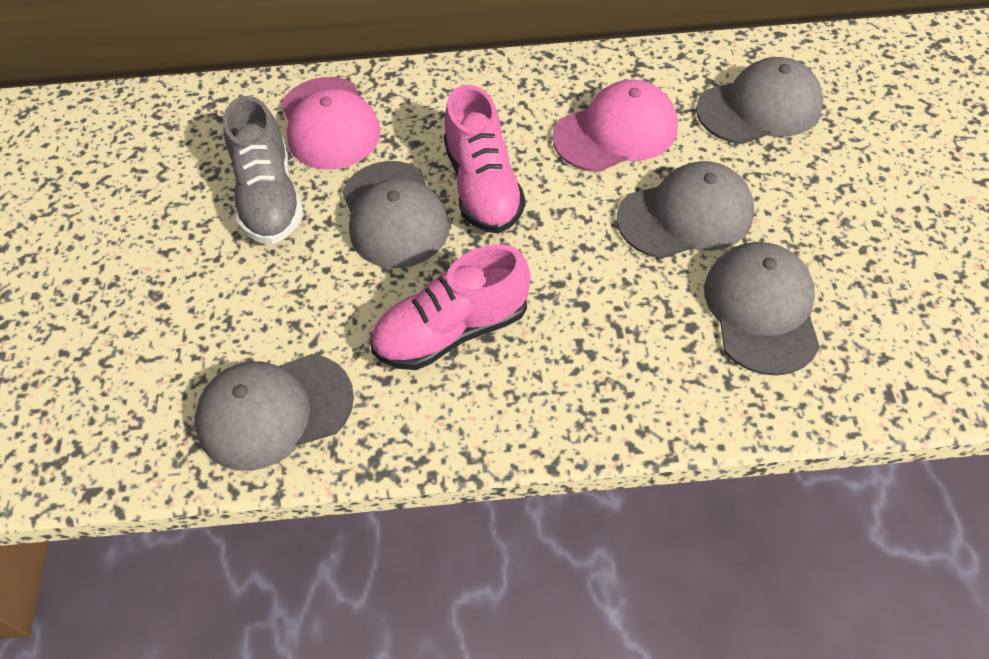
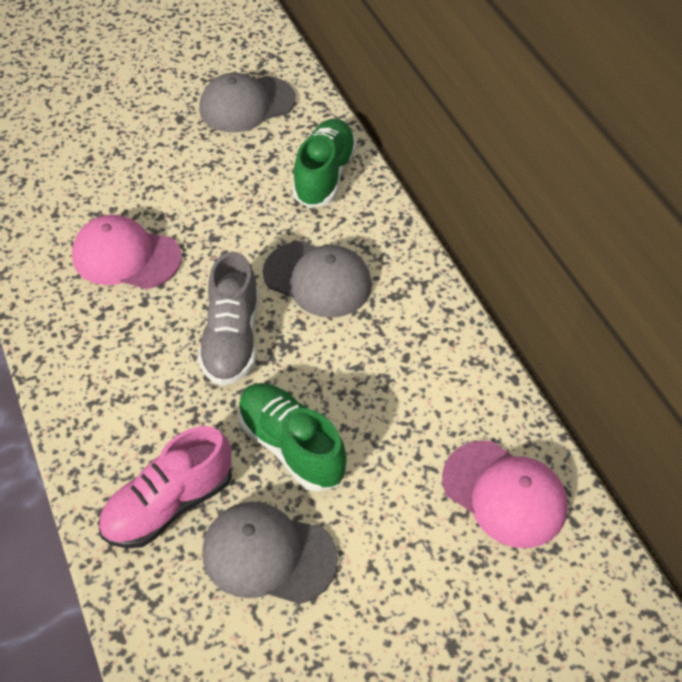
green shoe: 0 -> 2
grey cap: 5 -> 3
pink shoe: 2 -> 1

